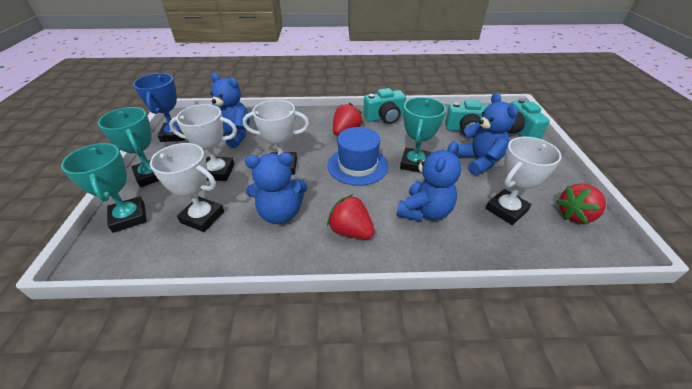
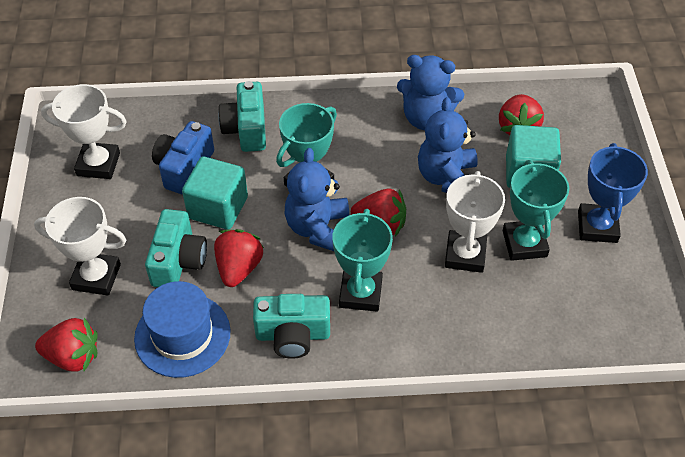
blue camera: 0 -> 1
blue teddy bear: 4 -> 3
red strawberry: 3 -> 4
turquoise cube: 0 -> 2
white trophy: 4 -> 3

